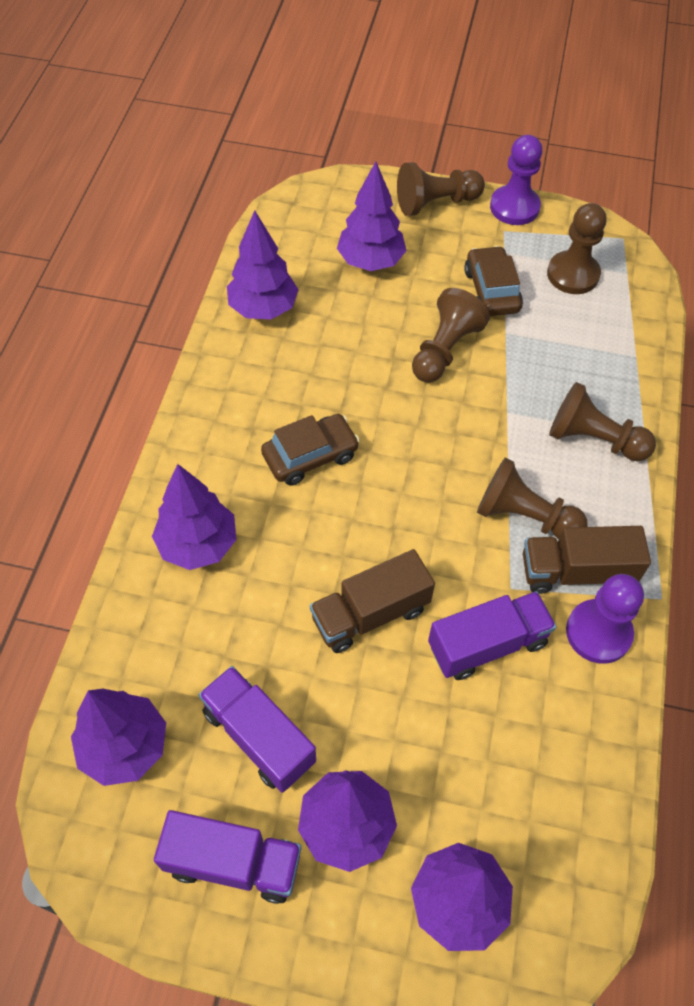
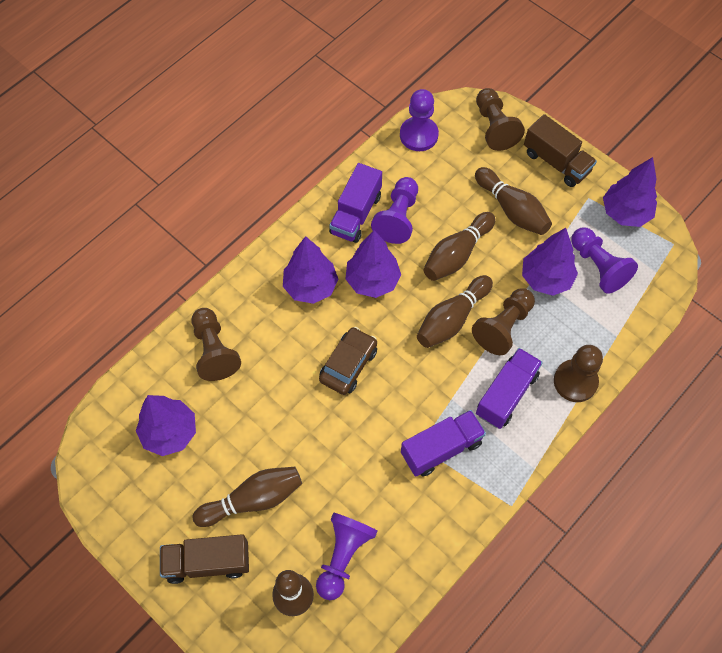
brown bowling pin: 0 -> 5
brown car: 2 -> 1
brown pawn: 5 -> 4
purple pawn: 2 -> 4
purple tree: 6 -> 5

